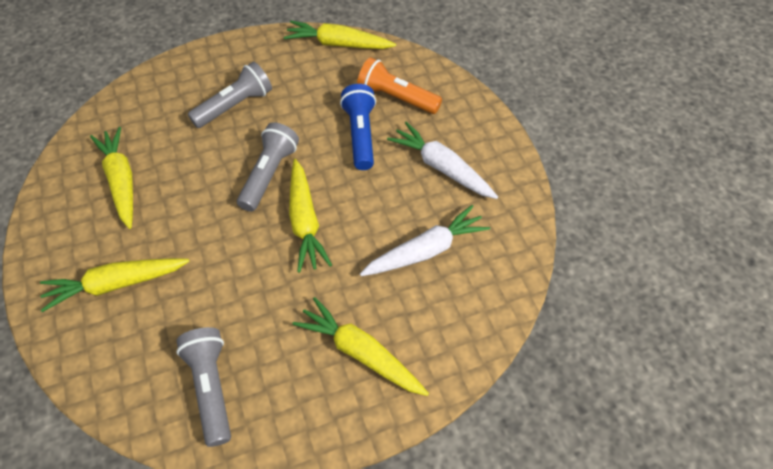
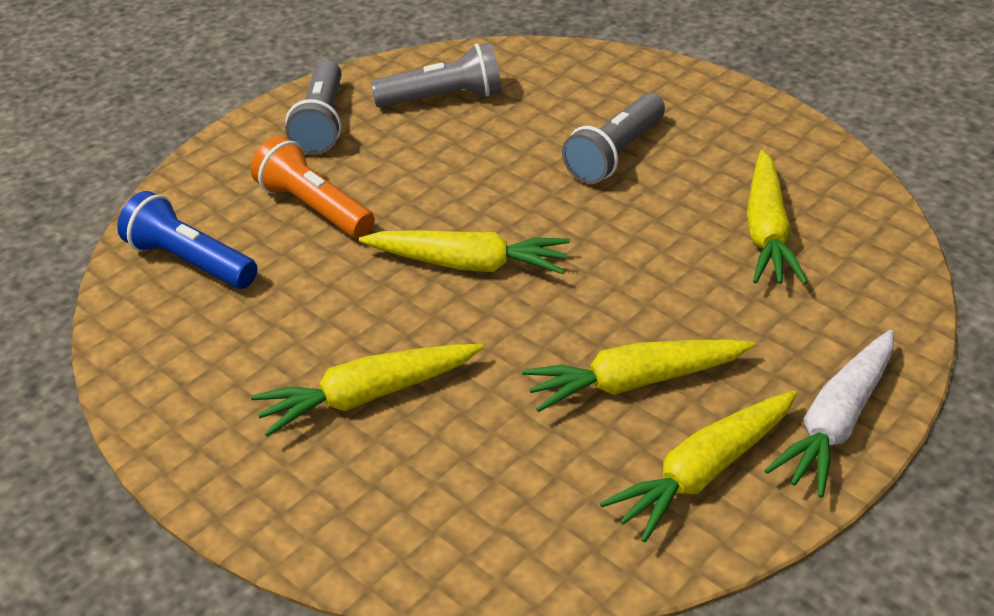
white carrot: 2 -> 1

